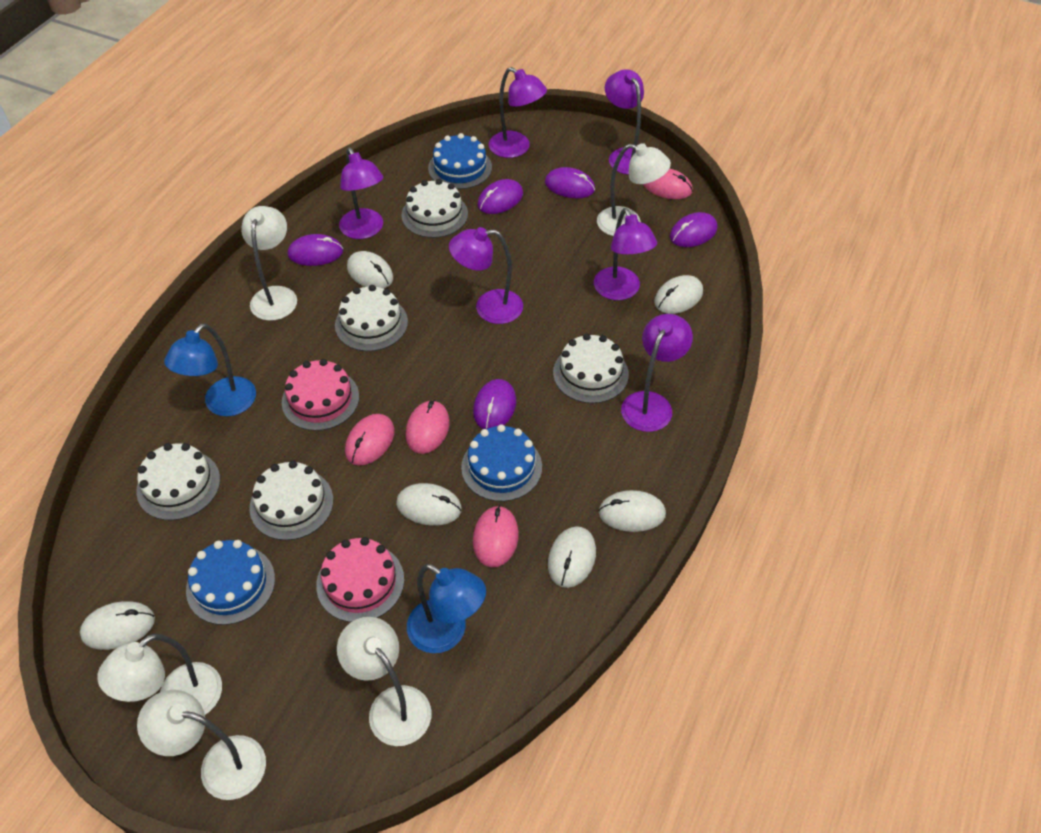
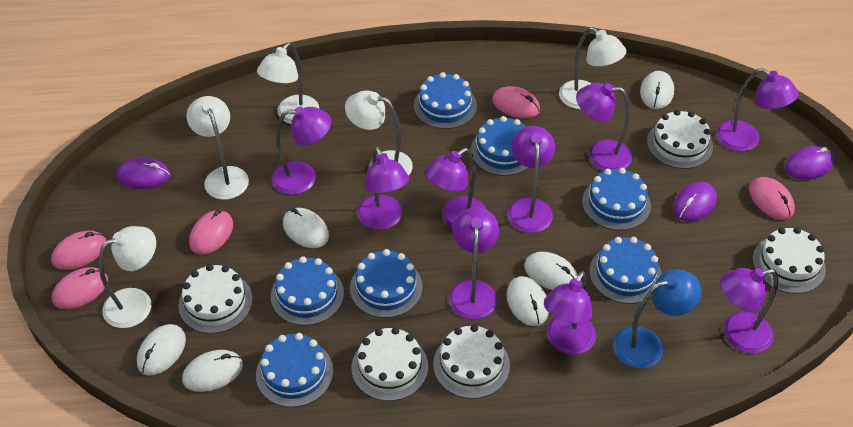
blue cake: 3 -> 7
blue lamp: 2 -> 1
pink cake: 2 -> 0
pink mouse: 4 -> 5
purple lamp: 6 -> 9
purple mouse: 5 -> 3

